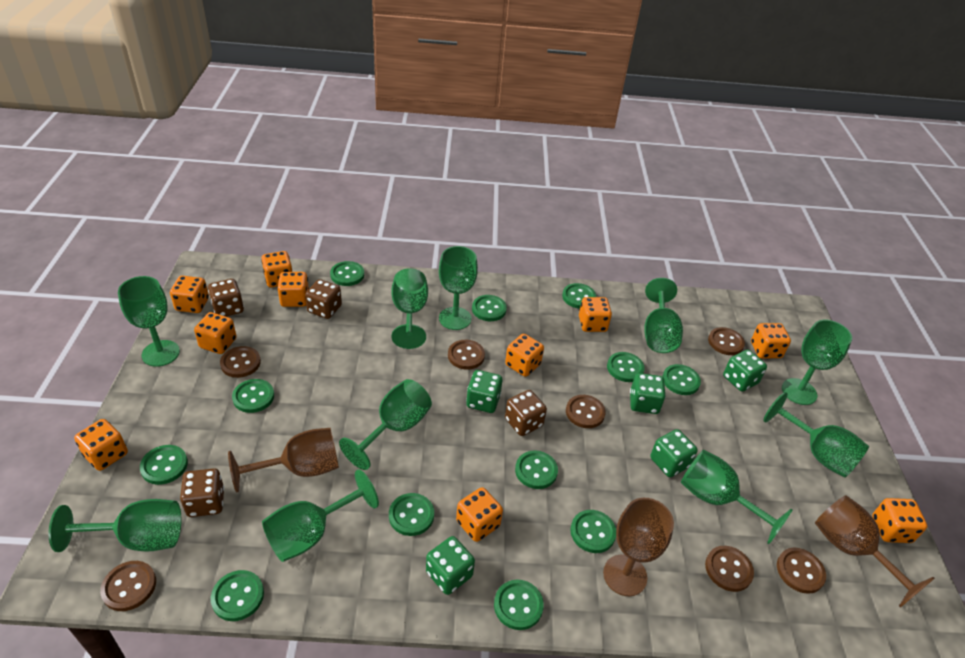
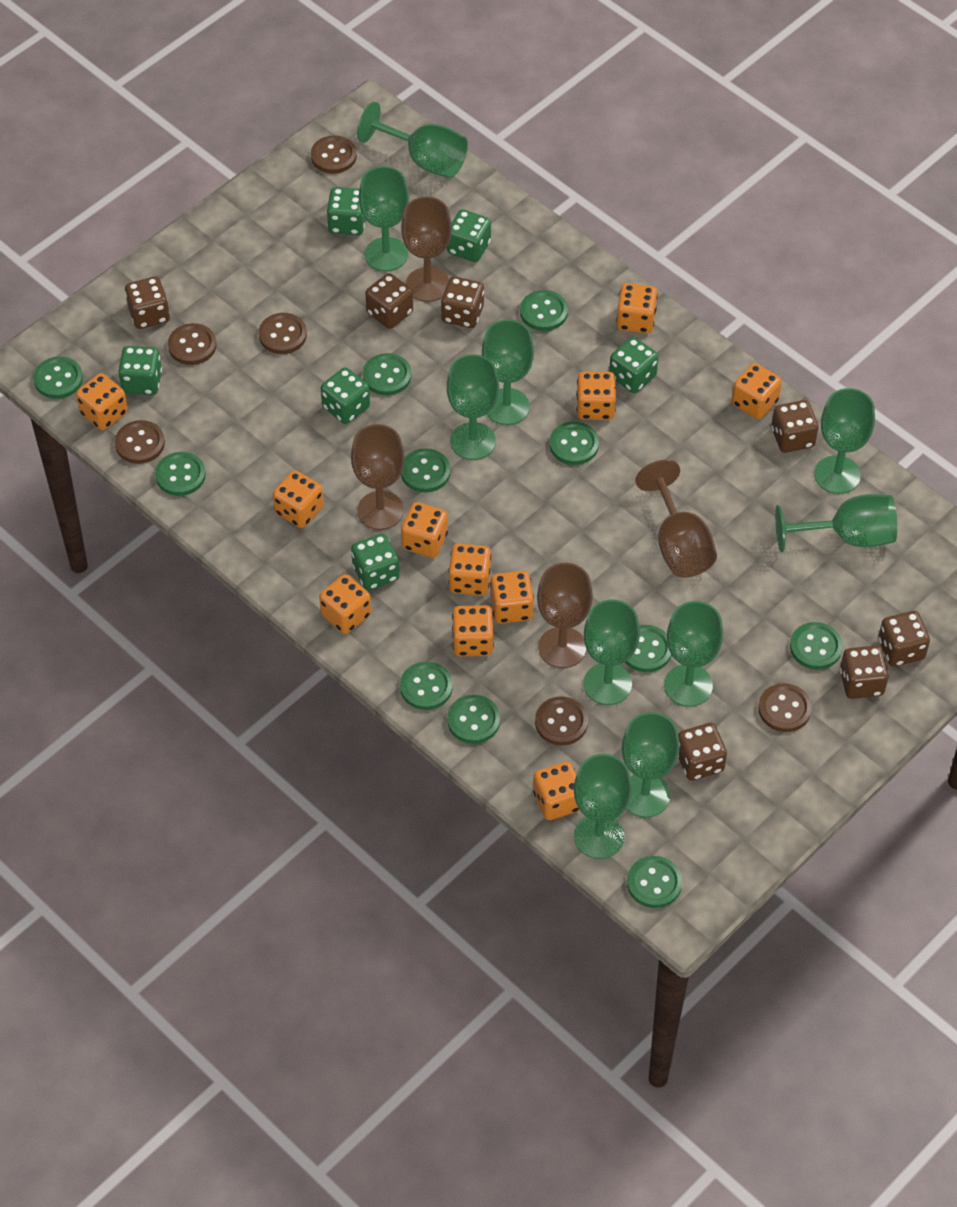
brown button: 7 -> 6
brown dice: 4 -> 7
brown goblet: 3 -> 4
green button: 12 -> 11
green dice: 5 -> 6
orange dice: 10 -> 11

